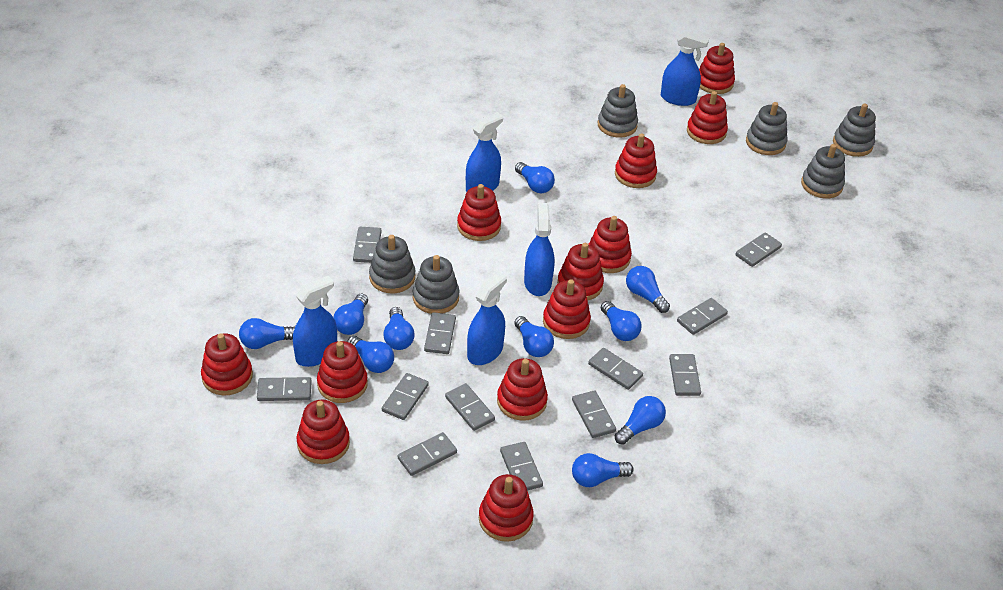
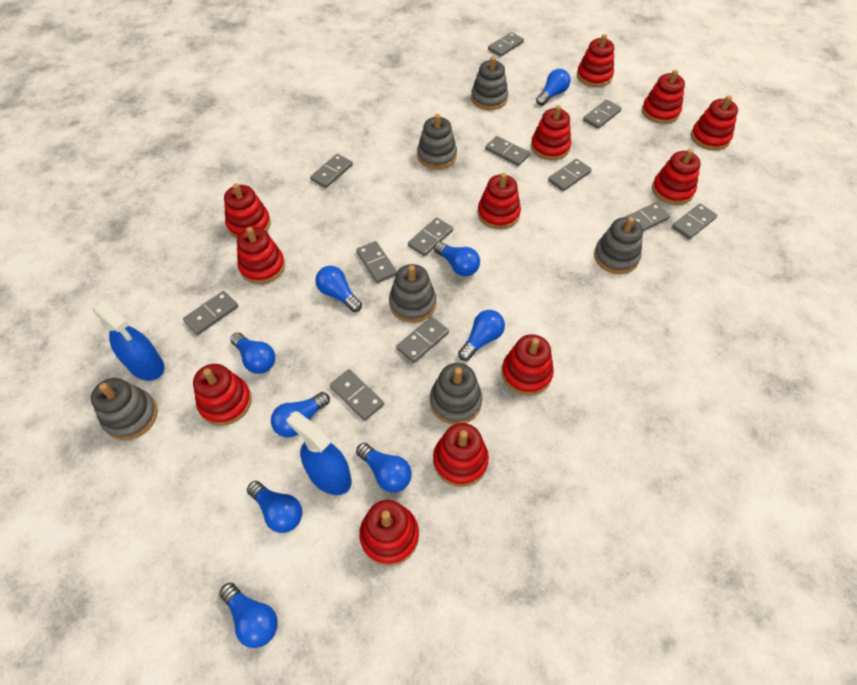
blue light bulb: 10 -> 9
blue spray bottle: 5 -> 2

